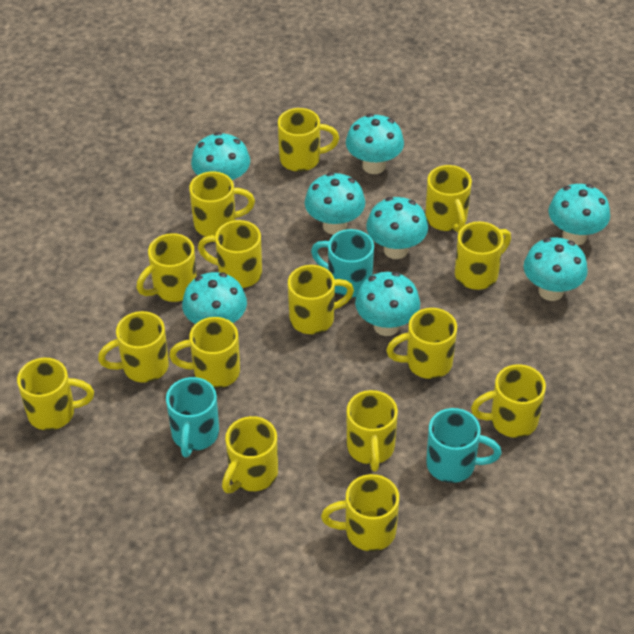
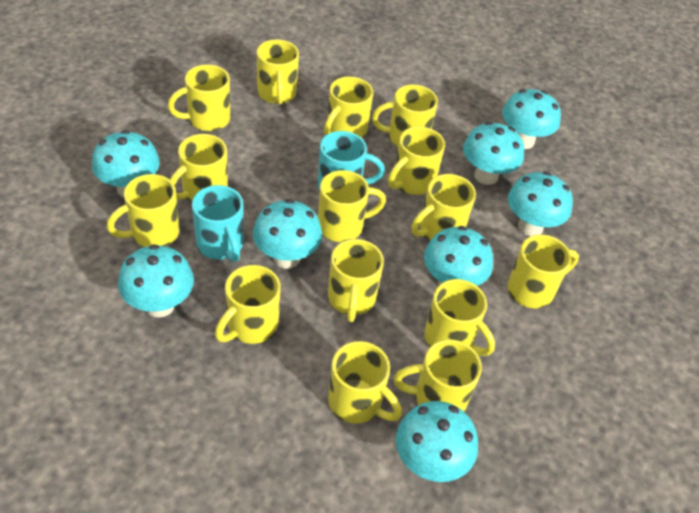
turquoise mug: 3 -> 2

